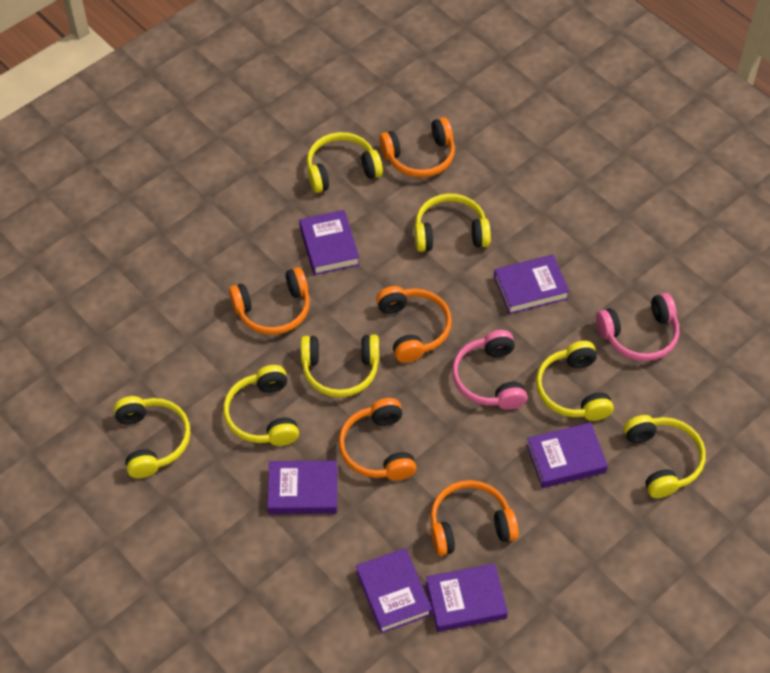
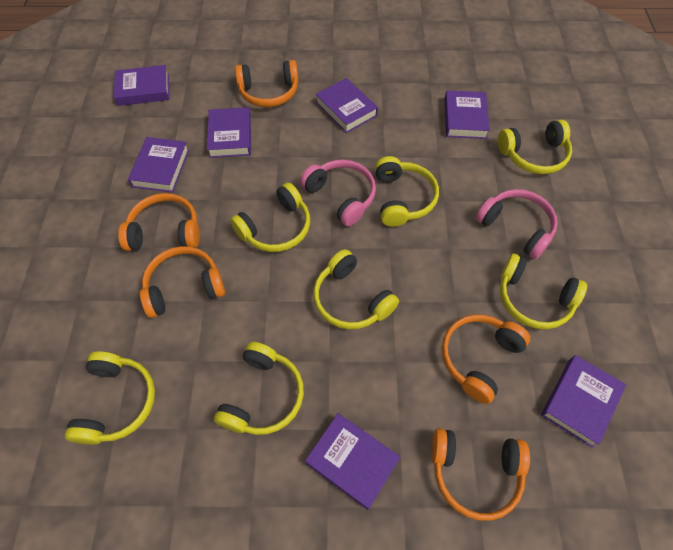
purple book: 6 -> 7

